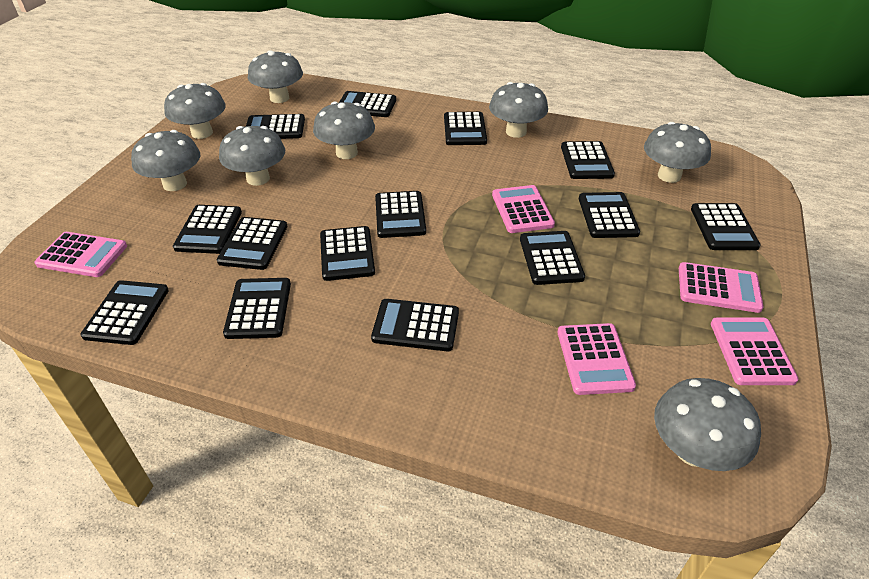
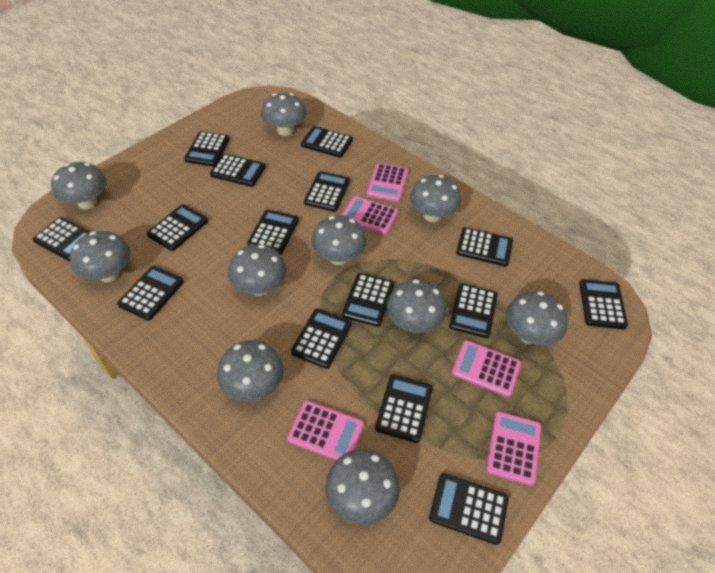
black calculator: 14 -> 15
grey mushroom: 8 -> 10

